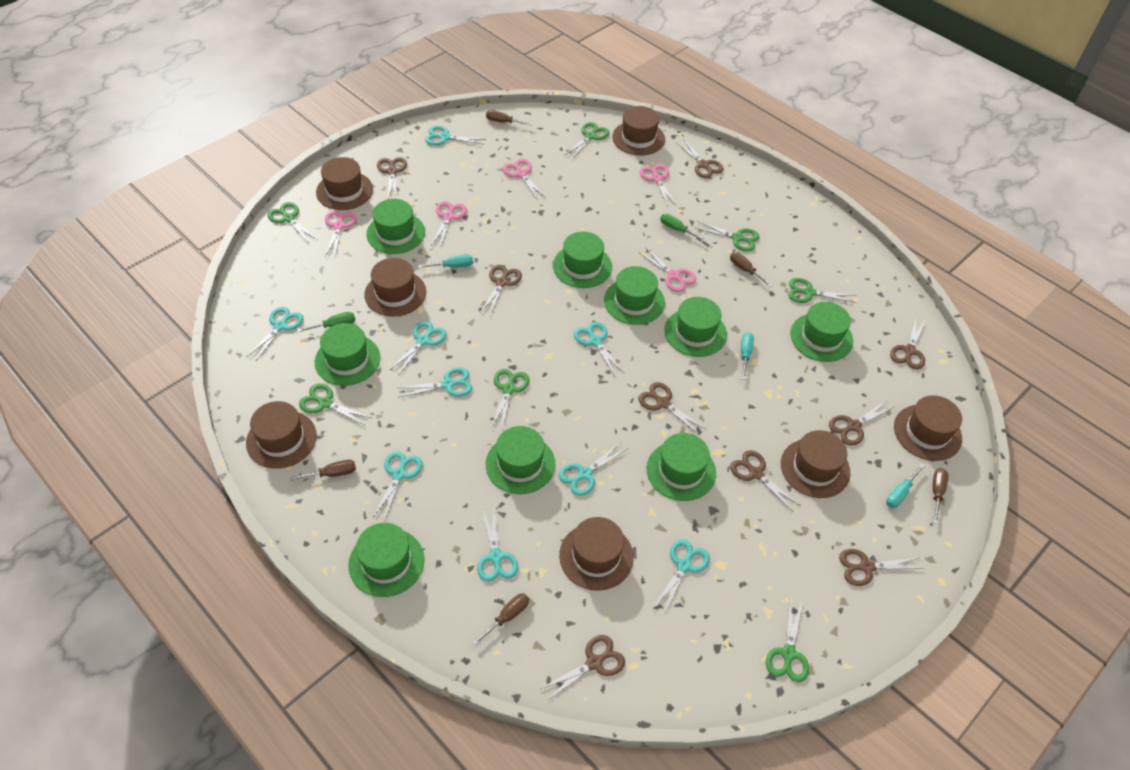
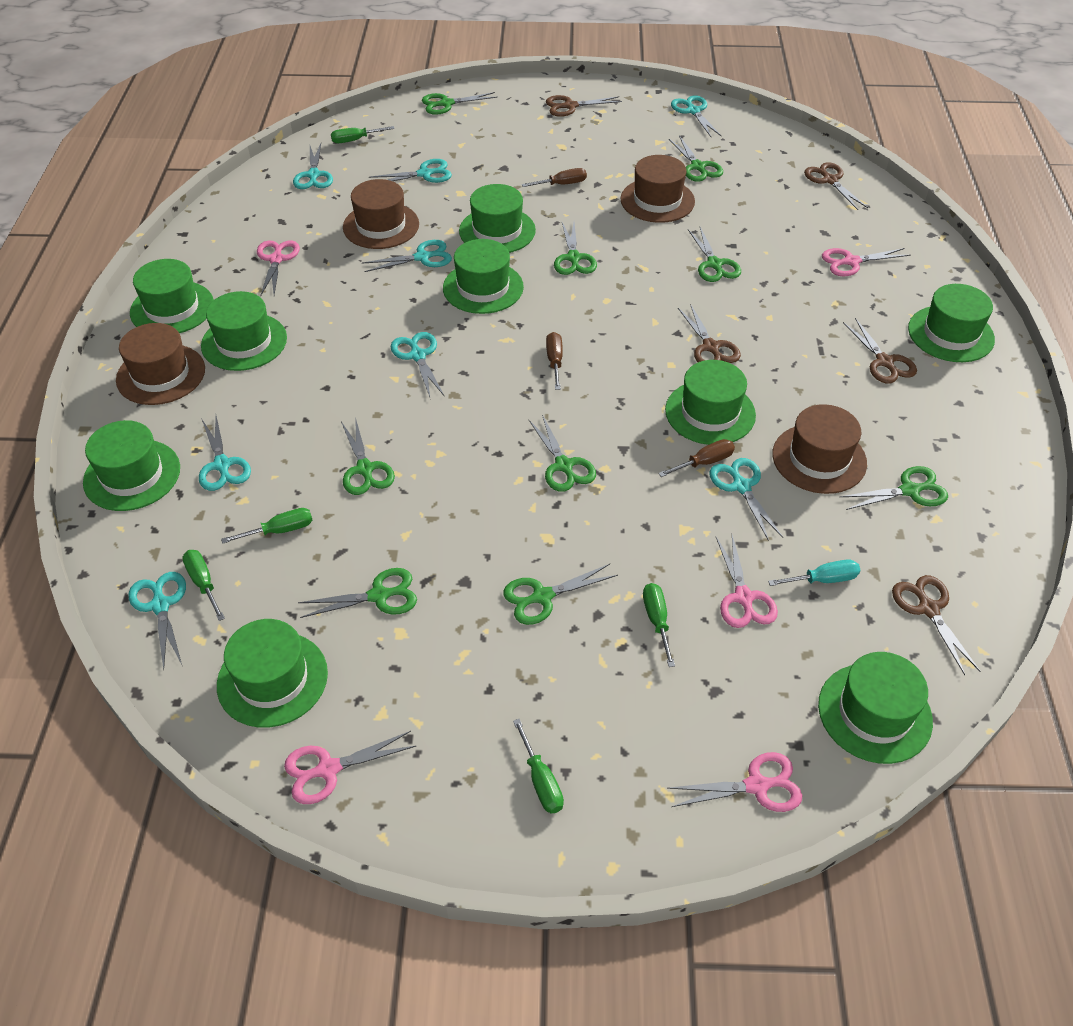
brown hat: 7 -> 4
brown scissors: 9 -> 5
brown screwdriver: 5 -> 3
green scissors: 7 -> 9
green screwdriver: 2 -> 5
turquoise scissors: 9 -> 8
turquoise screwdriver: 3 -> 1

